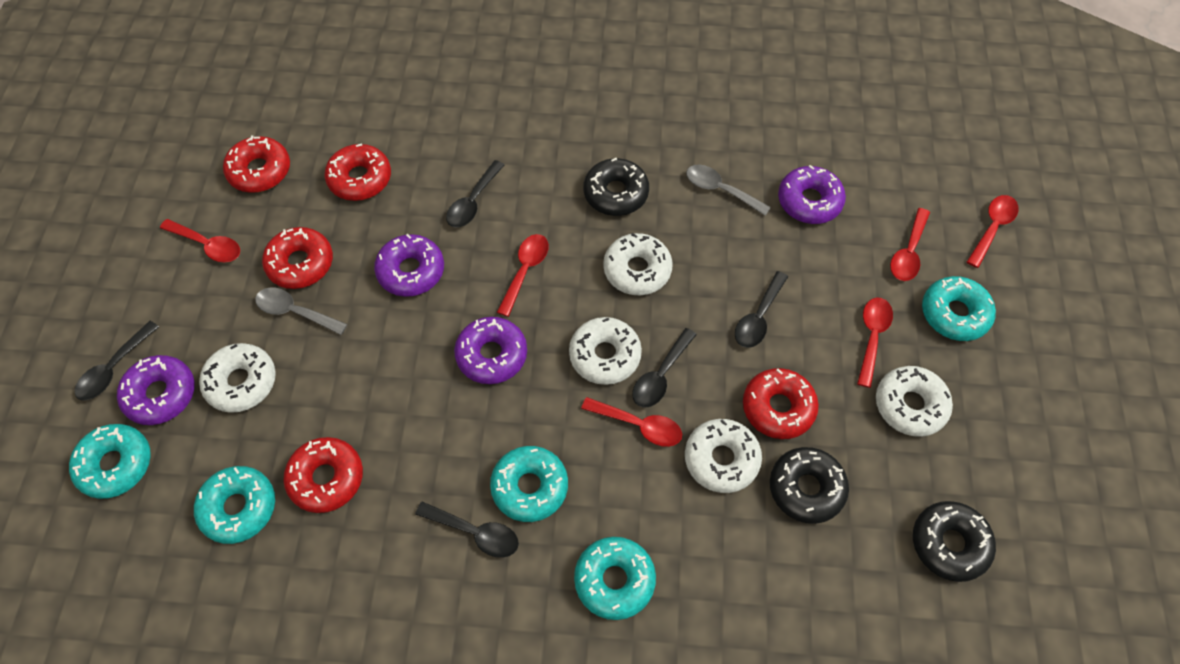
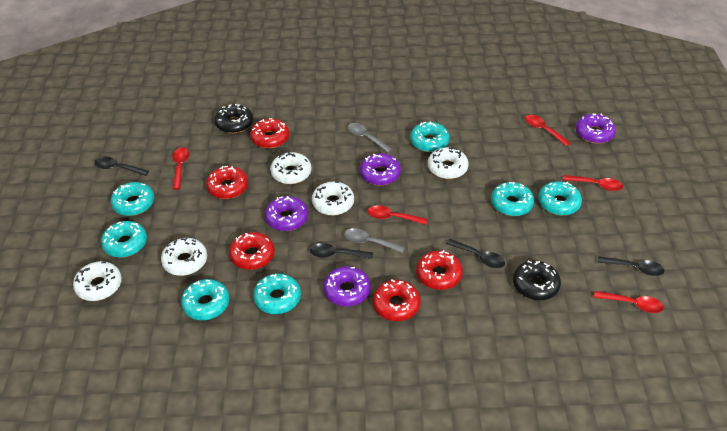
black donut: 3 -> 2
black spoon: 5 -> 4
red spoon: 6 -> 5
turquoise donut: 5 -> 7

